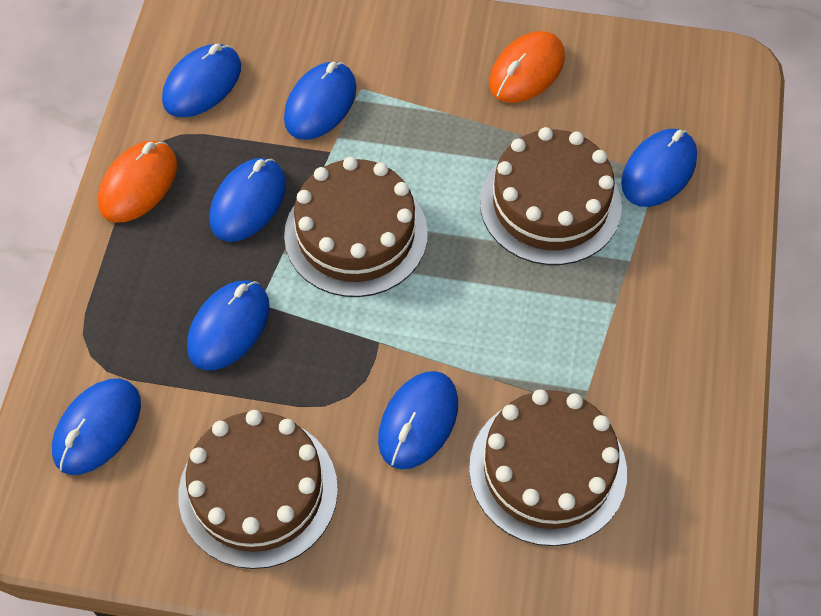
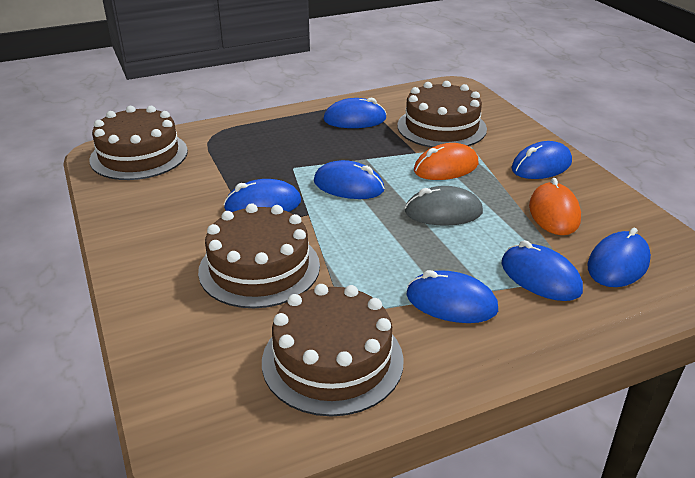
grey mouse: 0 -> 1

